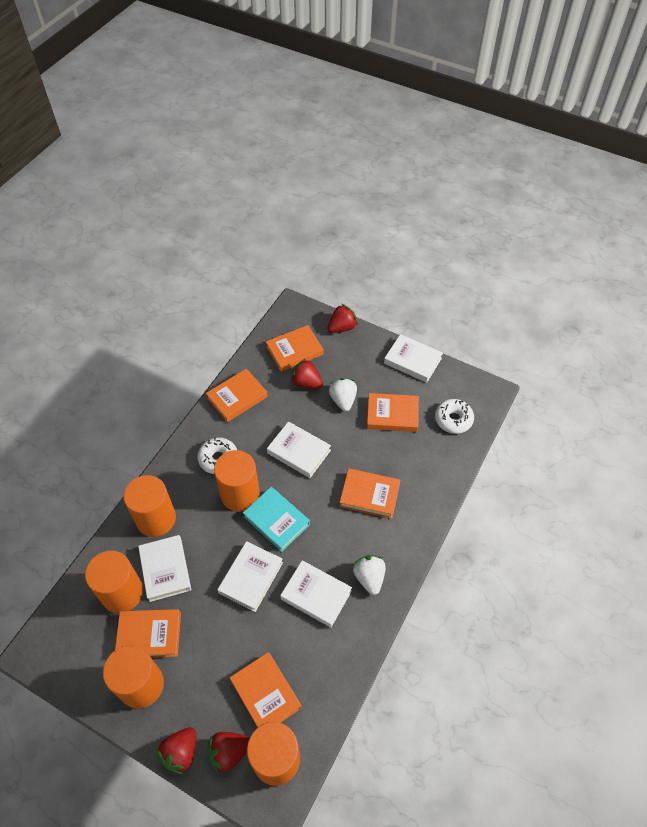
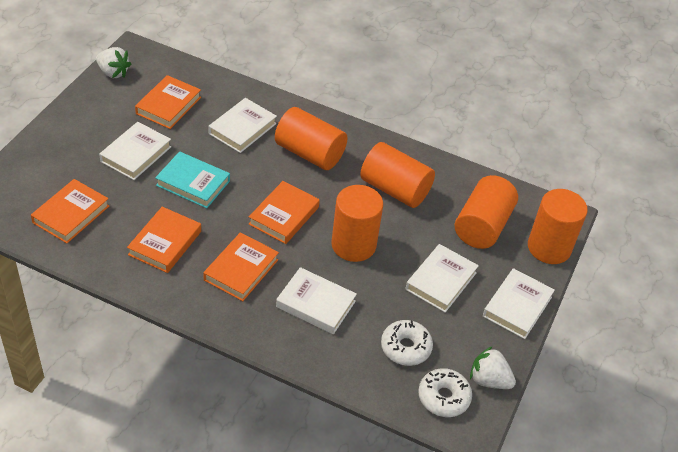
orange book: 6 -> 5
red strawberry: 4 -> 0

